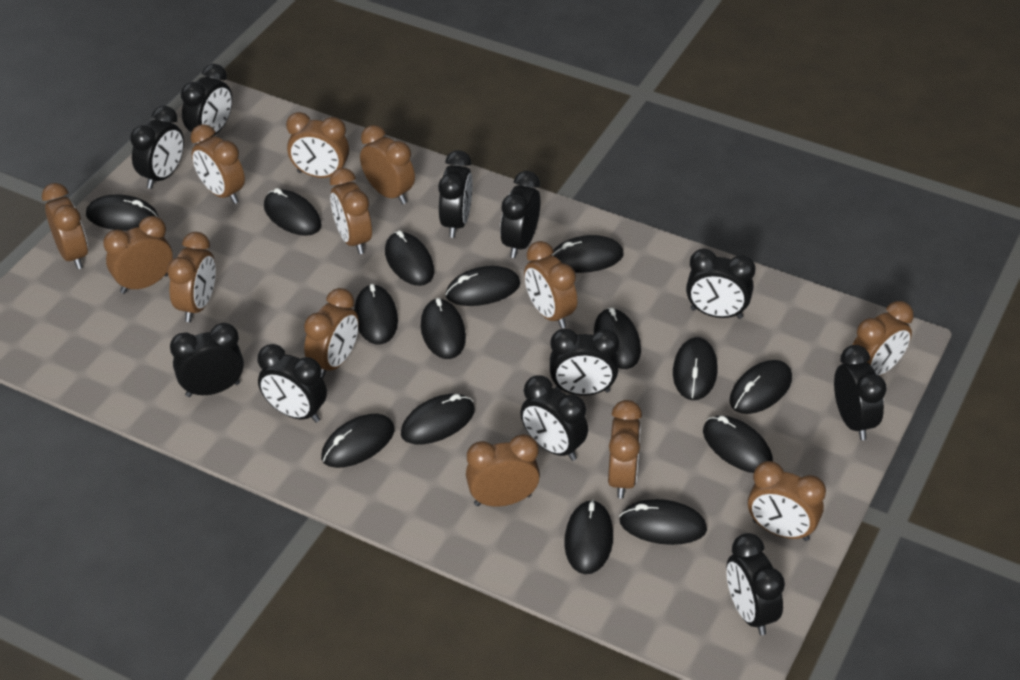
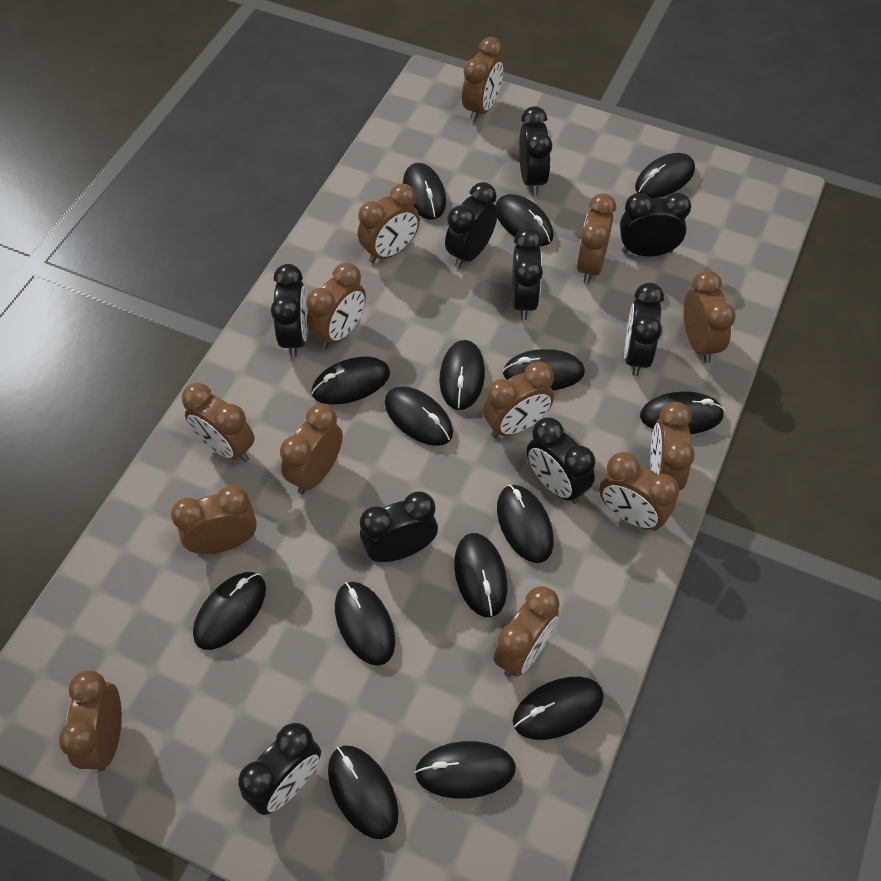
black clock: 11 -> 9

